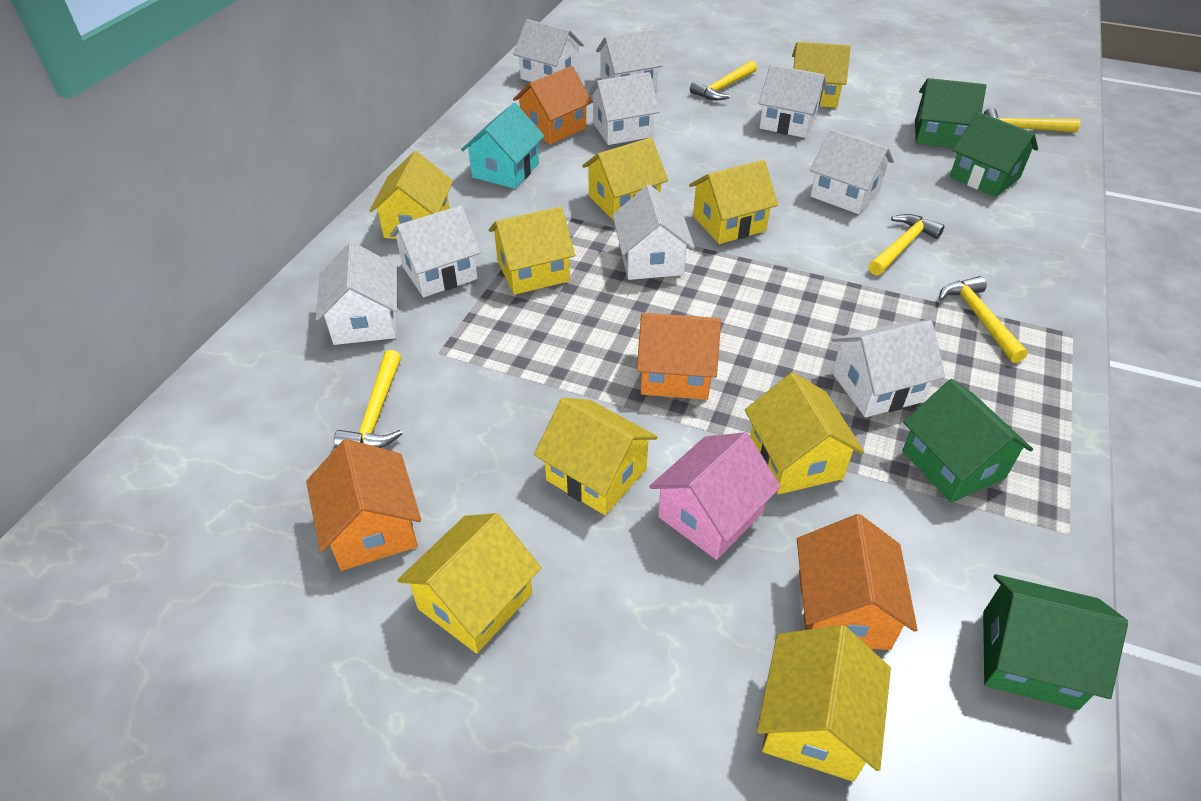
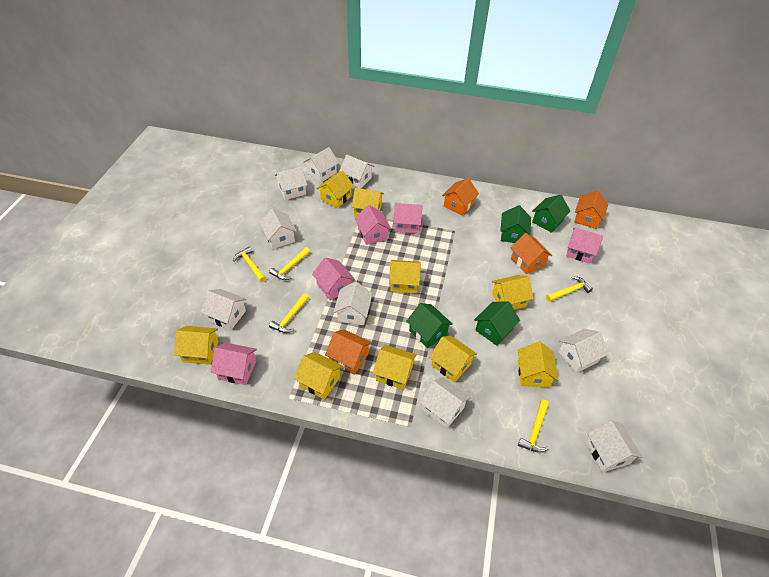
pink house: 1 -> 5
turquoise house: 1 -> 0

